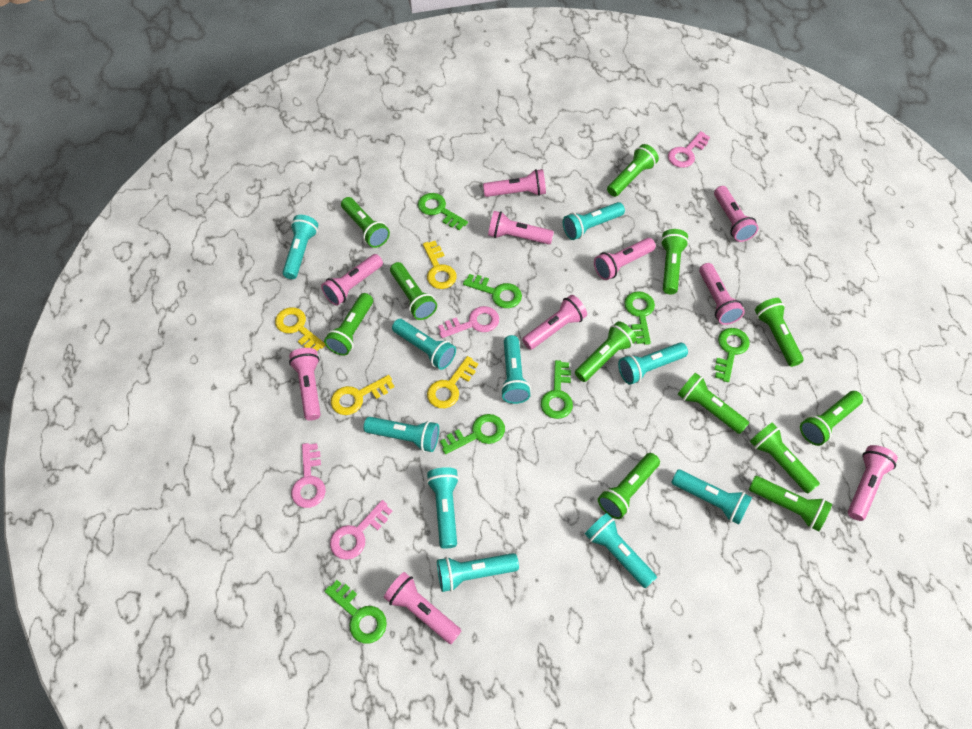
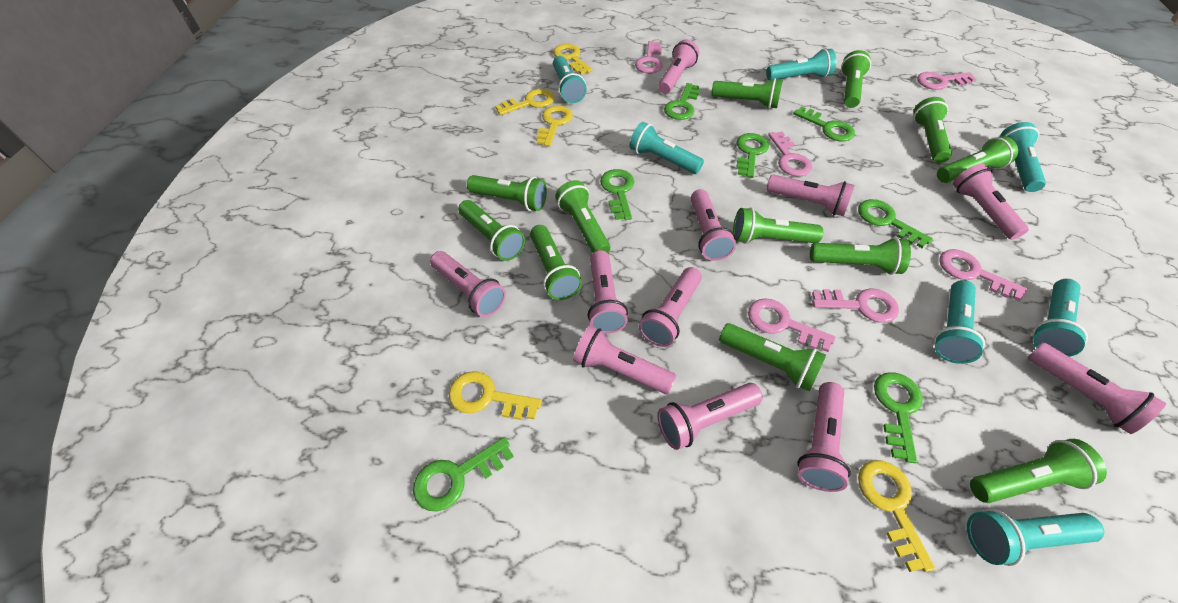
pink flashlight: 10 -> 11
pink key: 4 -> 6
turquoise flashlight: 10 -> 7
yellow key: 4 -> 5

